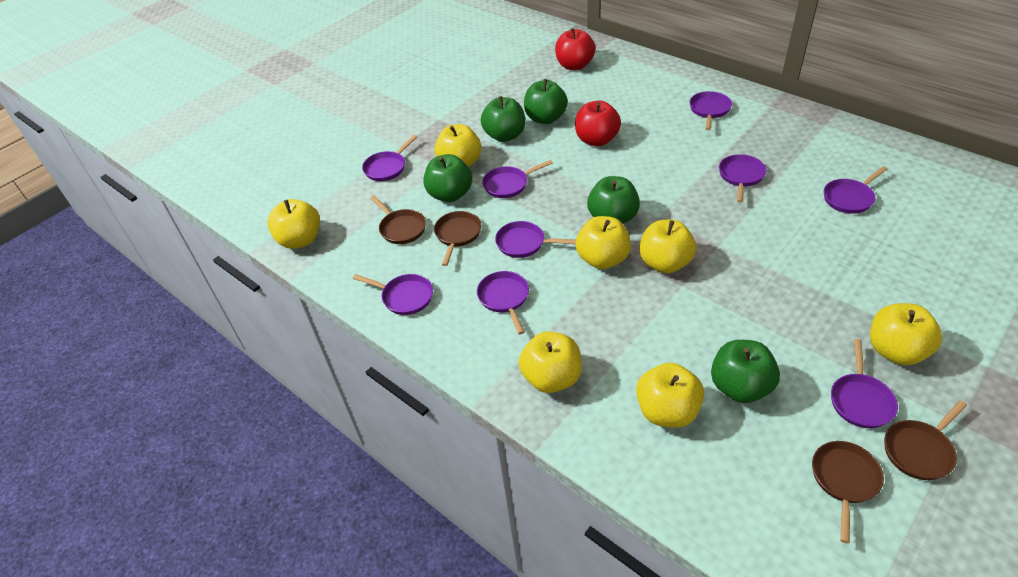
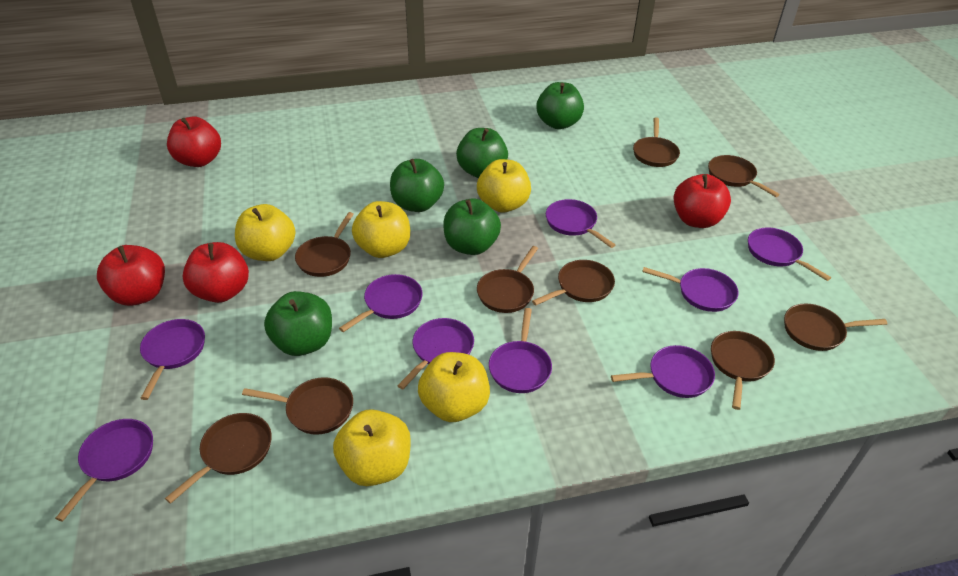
brown pan: 4 -> 9
red apple: 2 -> 4
yellow apple: 7 -> 5

